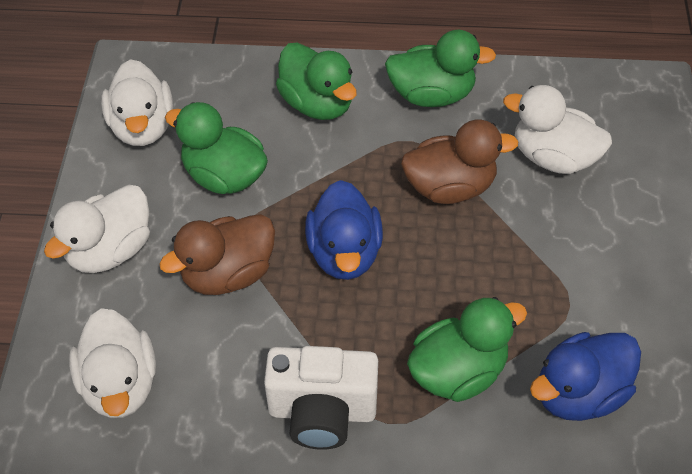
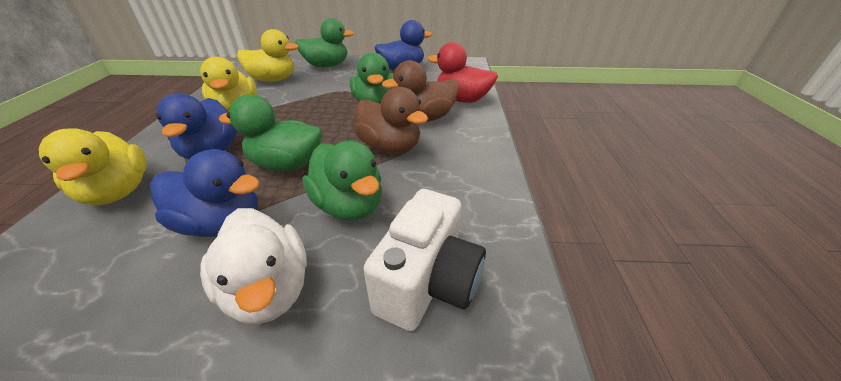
blue duck: 2 -> 3
red duck: 0 -> 1
white duck: 4 -> 1
yellow duck: 0 -> 3

